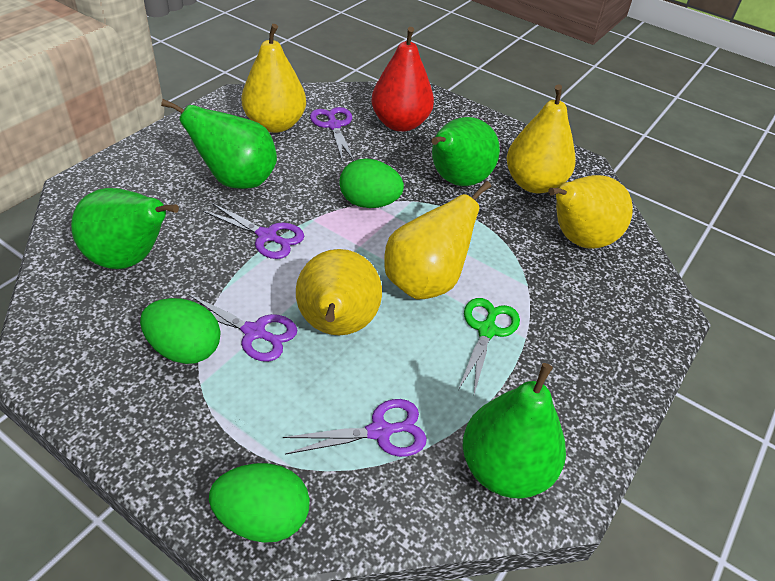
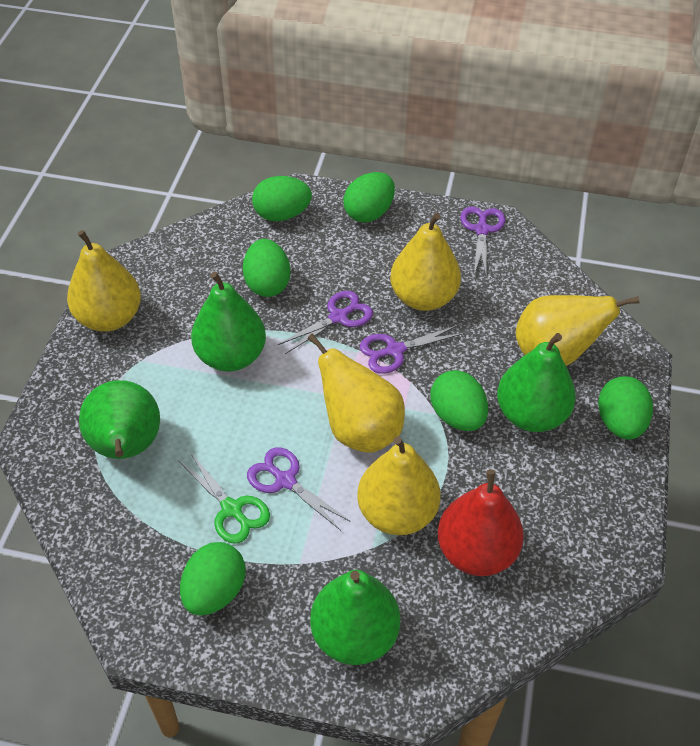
green egg: 3 -> 6

